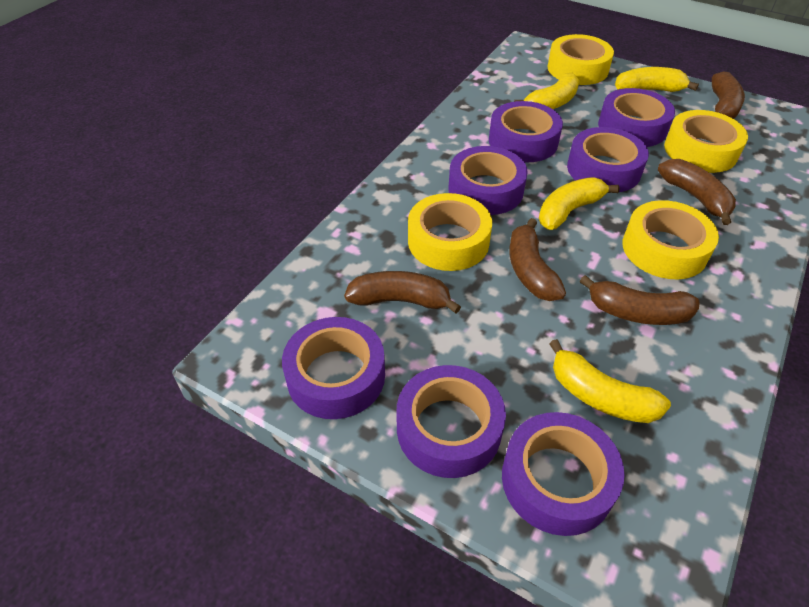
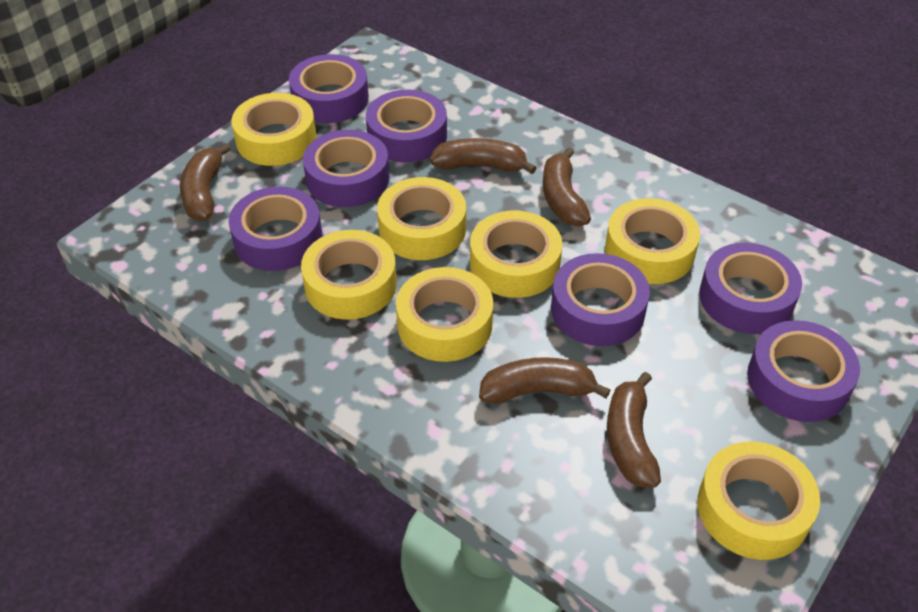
yellow banana: 4 -> 0
yellow tape: 4 -> 7

